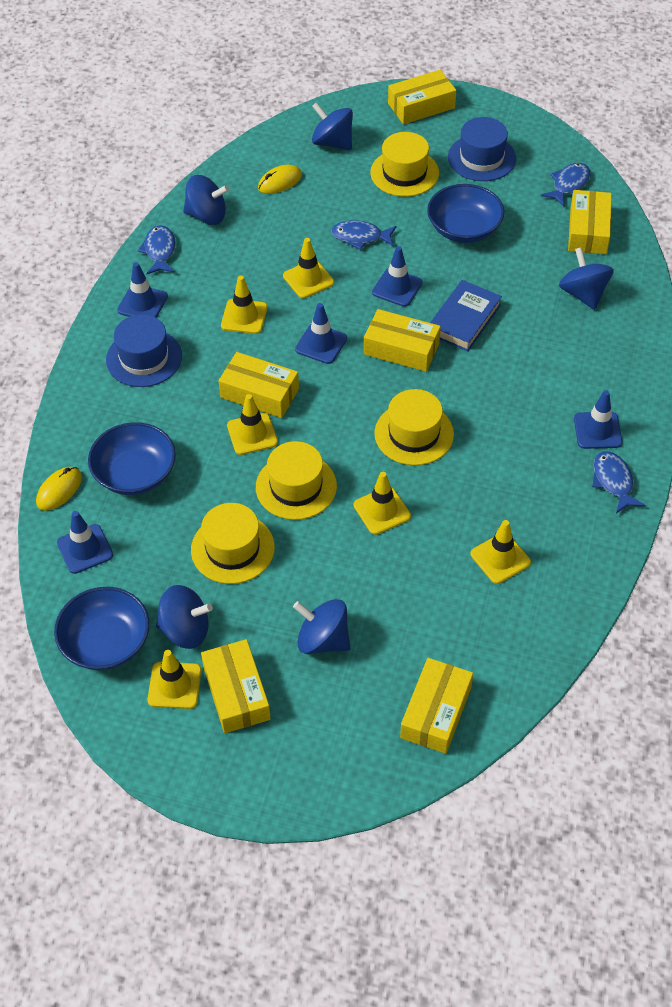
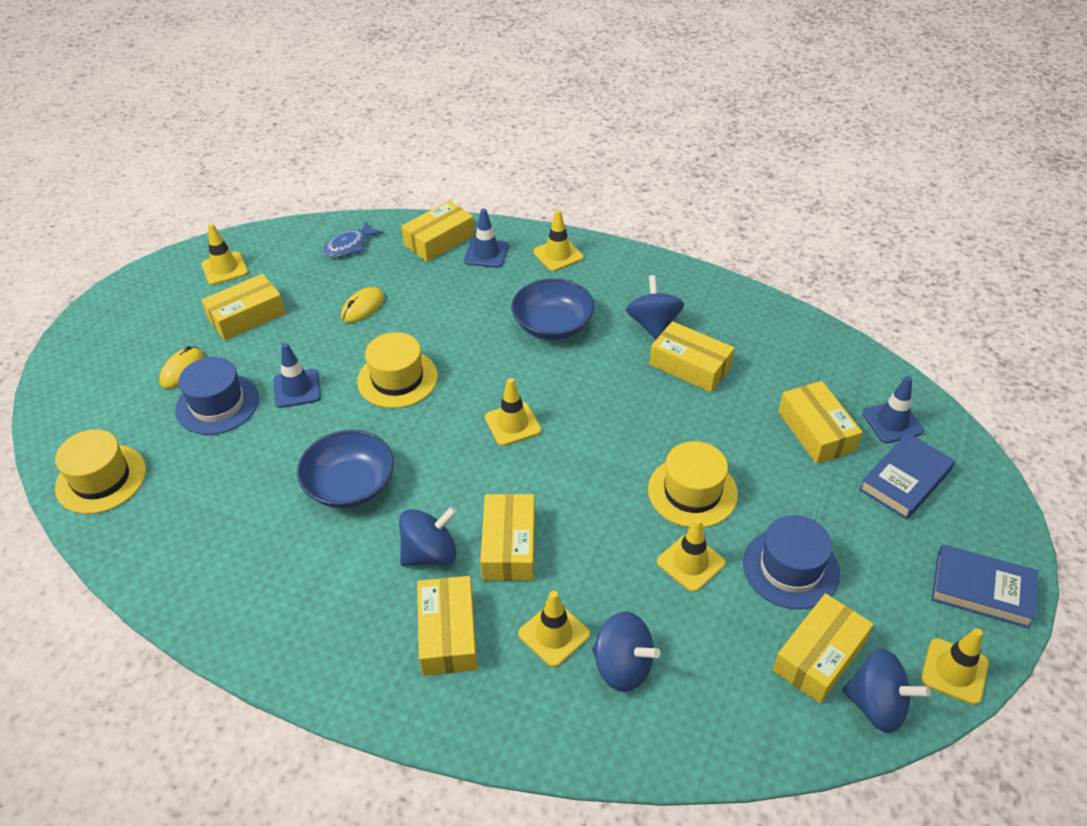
blue book: 1 -> 2
blue bowl: 3 -> 2
blue fish: 4 -> 1
blue spinning top: 5 -> 4
blue traffic cone: 5 -> 3
yellow box: 6 -> 7
yellow hat: 4 -> 3

